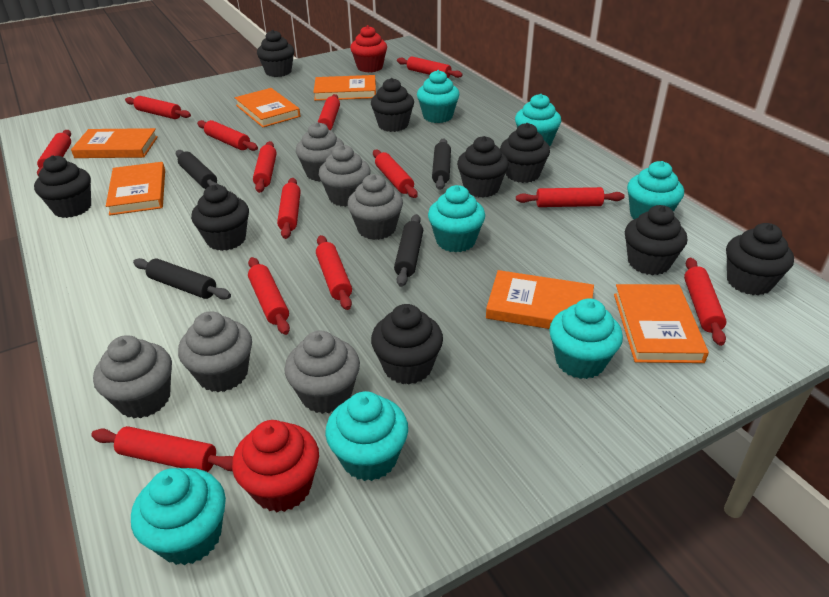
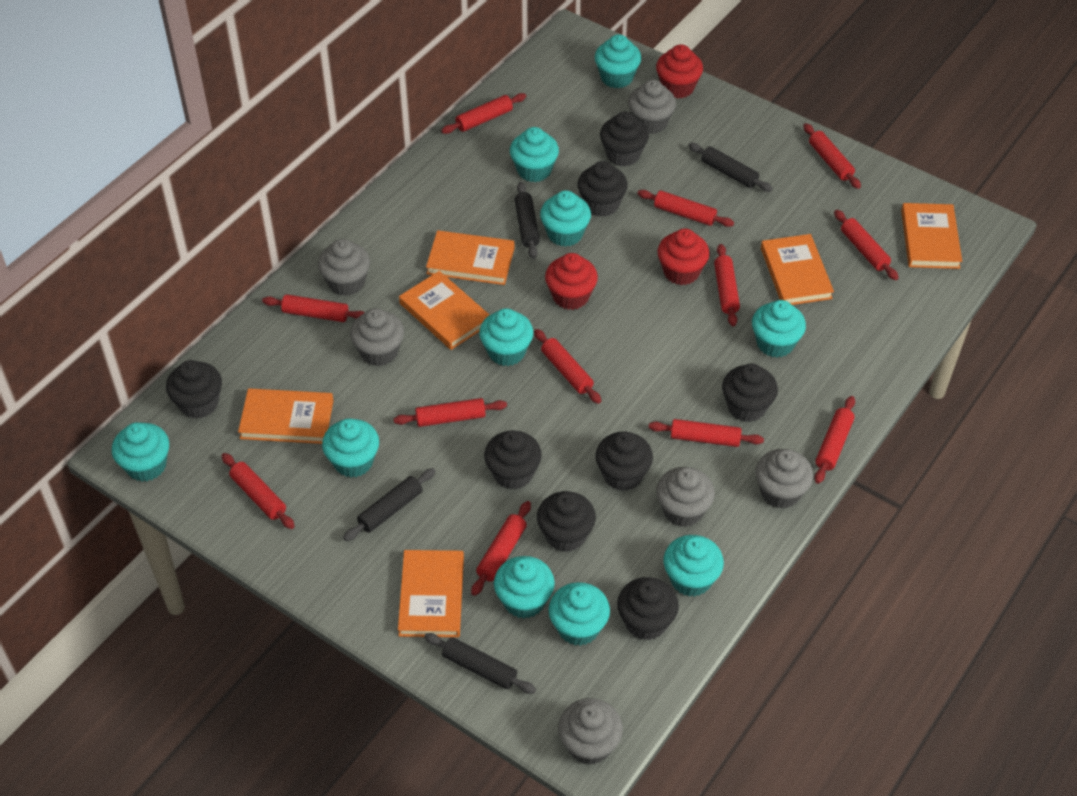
black cupcake: 9 -> 8
red cupcake: 2 -> 3
red rolling pin: 13 -> 12
turquoise cupcake: 7 -> 10

